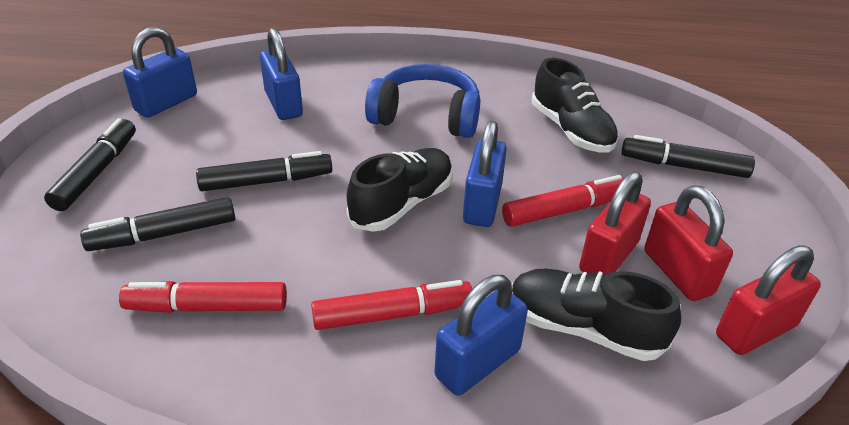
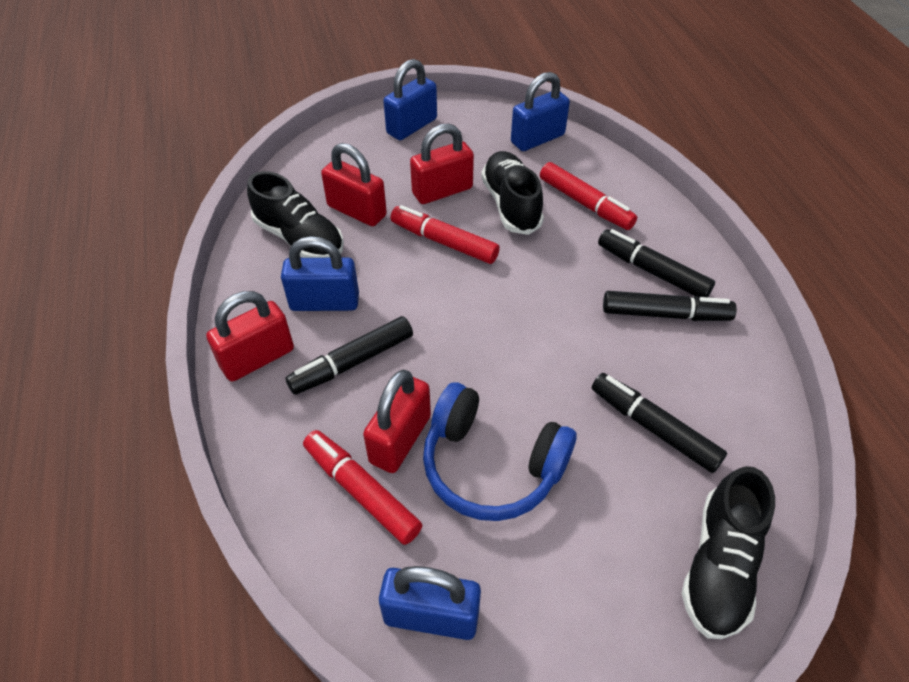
red padlock: 3 -> 4

